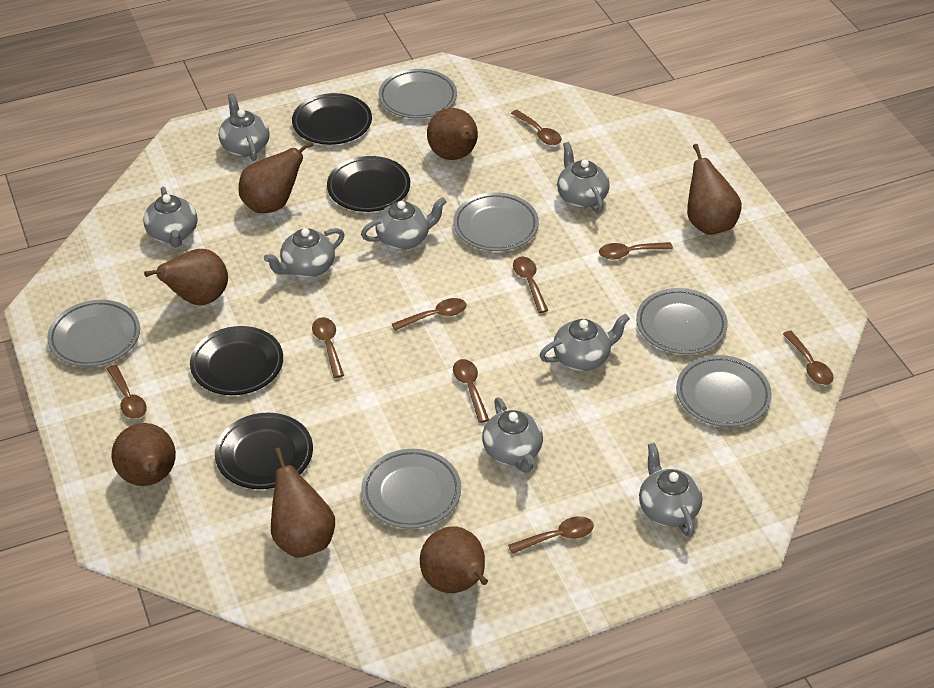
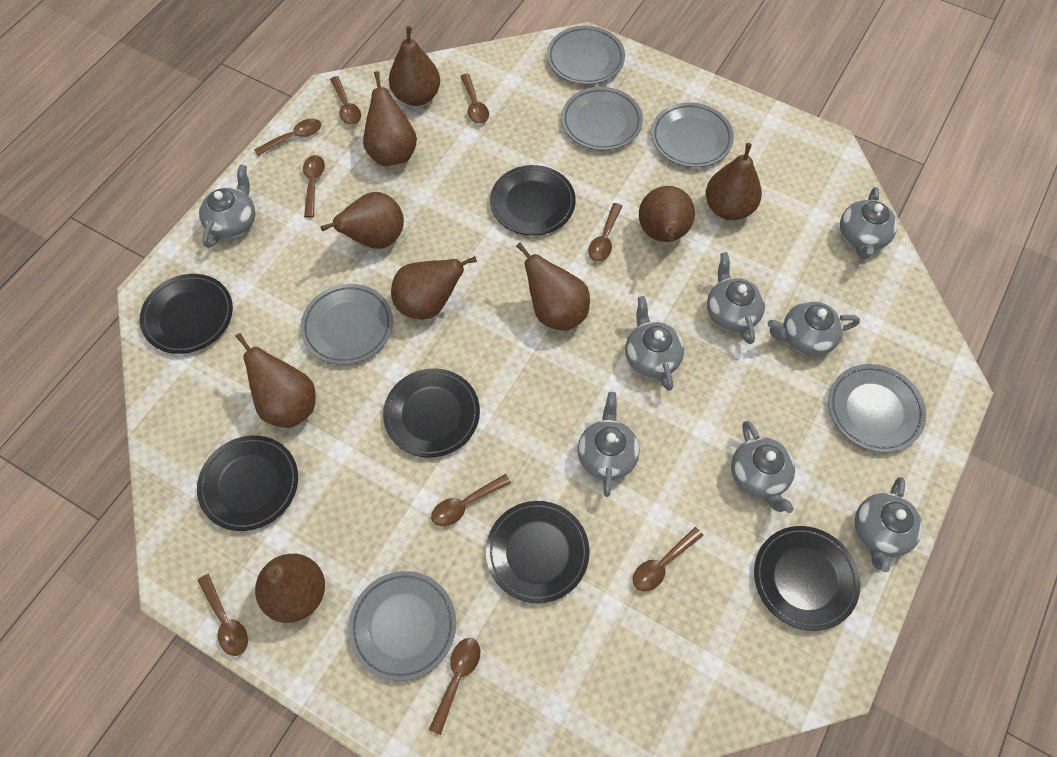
black plate: 4 -> 6
brown pear: 7 -> 9

